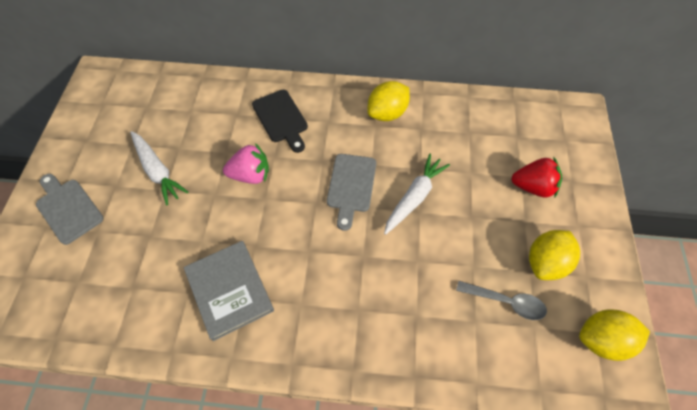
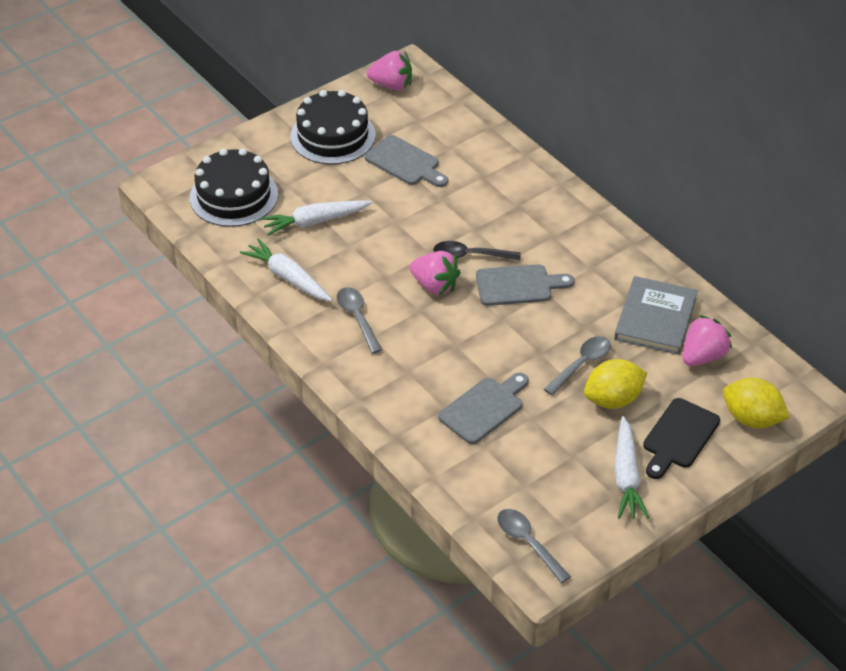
black cake: 0 -> 2
black spoon: 0 -> 1
grey cutting board: 2 -> 3
grey spoon: 1 -> 3
pink strawberry: 1 -> 3
red strawberry: 1 -> 0
white carrot: 2 -> 3
yellow lemon: 3 -> 2

